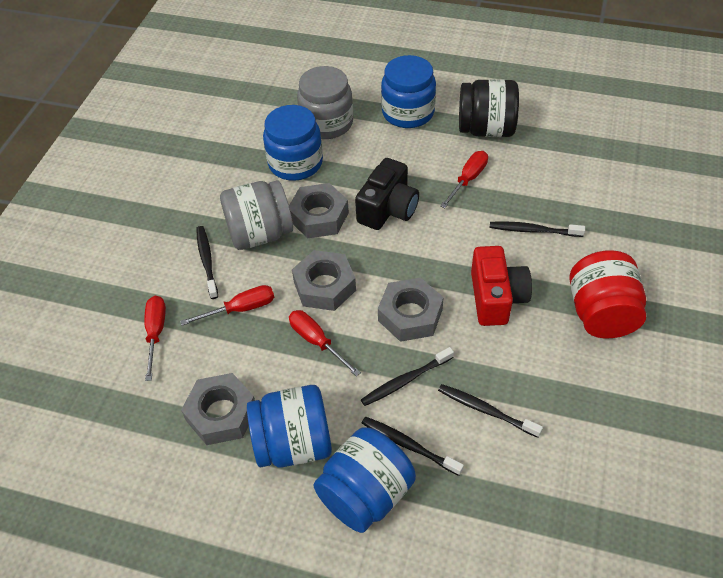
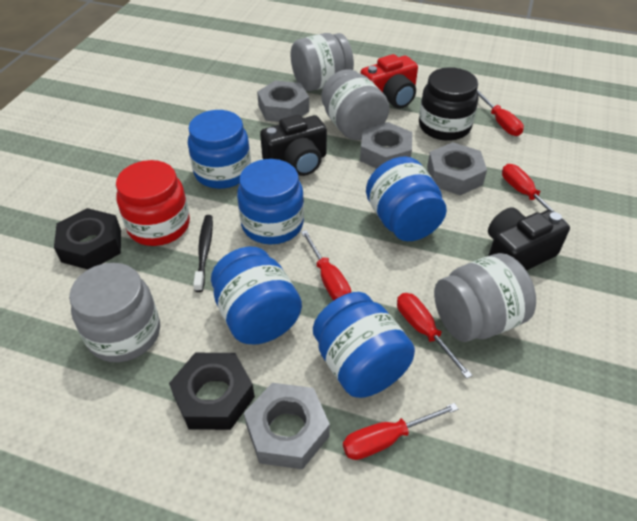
black camera: 1 -> 2
black nut: 0 -> 2
black toothbrush: 5 -> 1
blue jar: 4 -> 5
grey jar: 2 -> 4
red screwdriver: 4 -> 5

